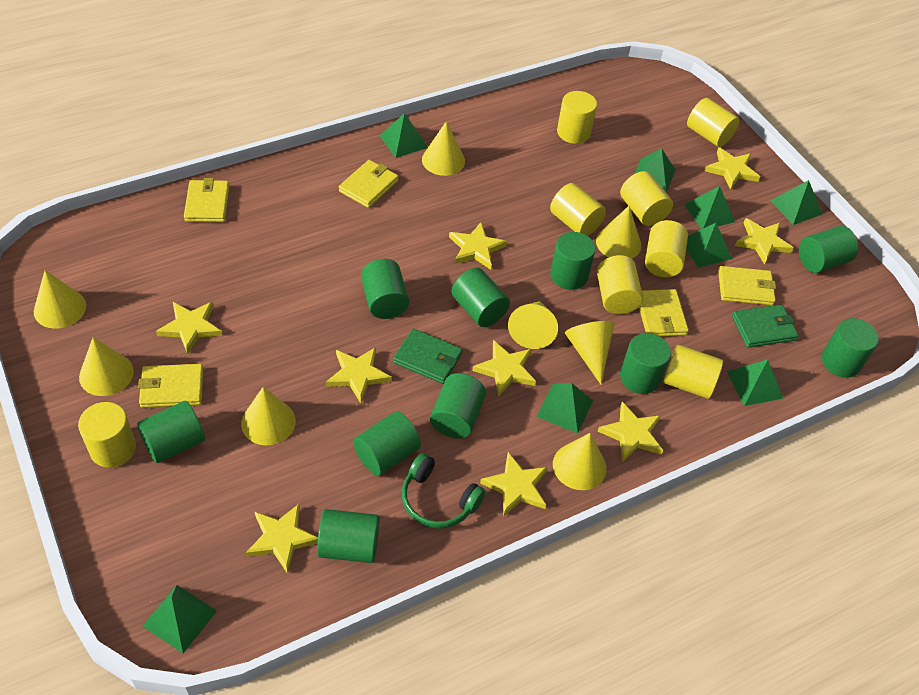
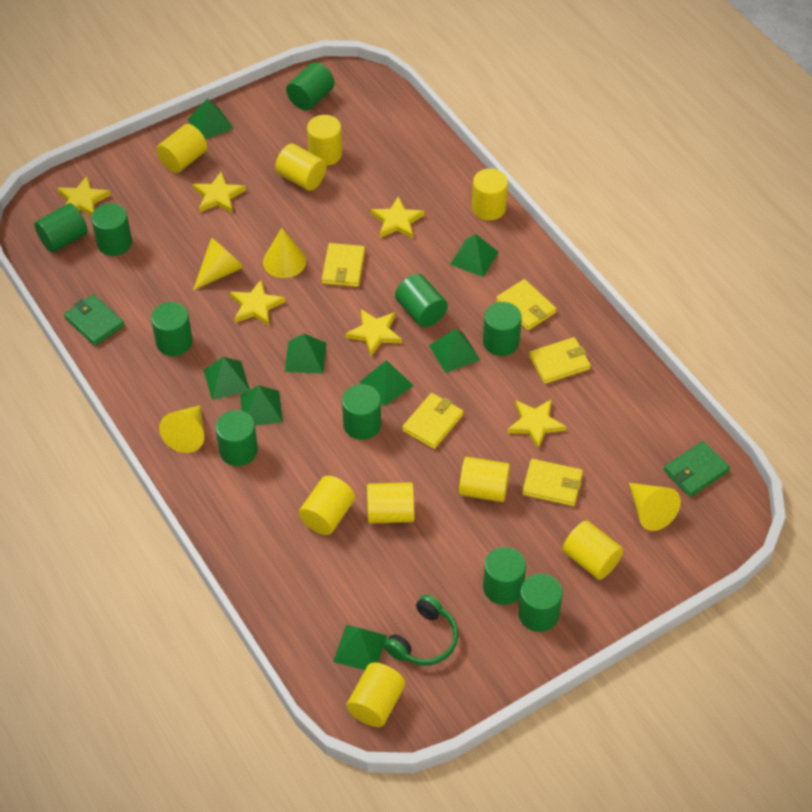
yellow cone: 8 -> 4
yellow cylinder: 8 -> 9
yellow star: 9 -> 6

